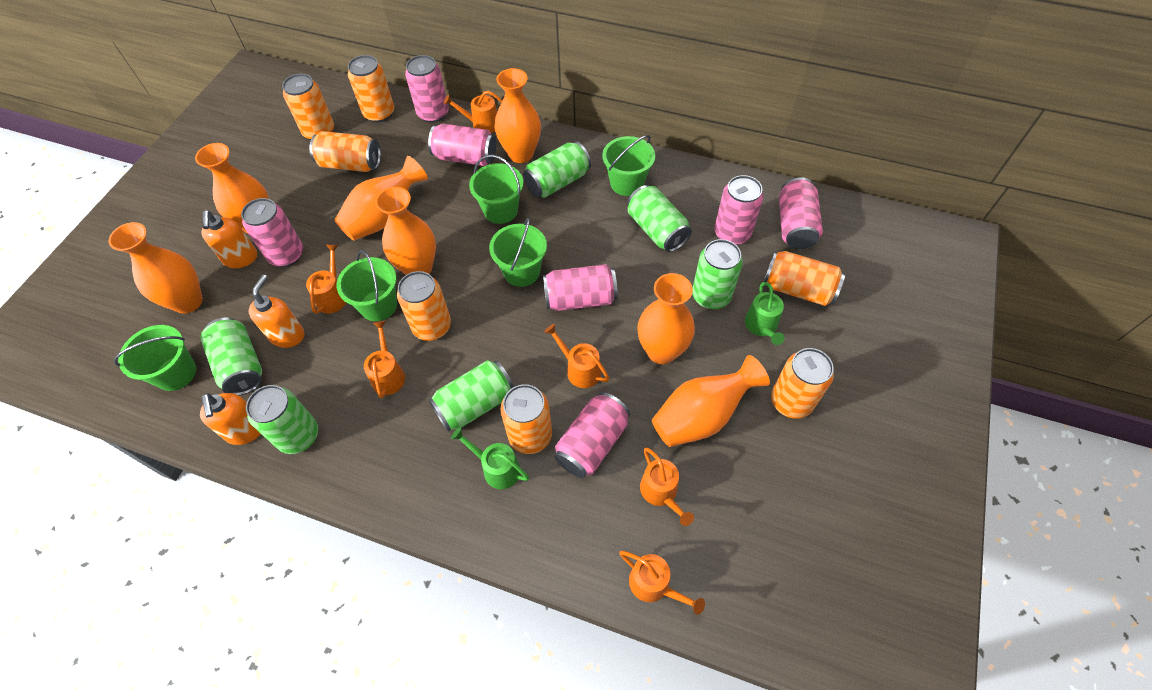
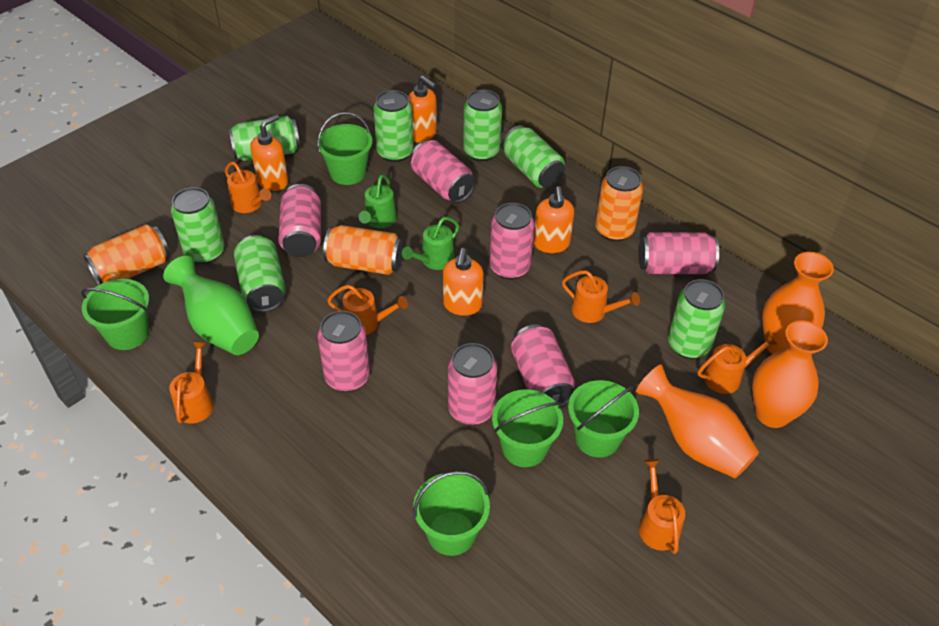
green can: 6 -> 7
green vase: 0 -> 1
orange can: 7 -> 3
orange soap dispenser: 3 -> 4
orange vase: 7 -> 3

